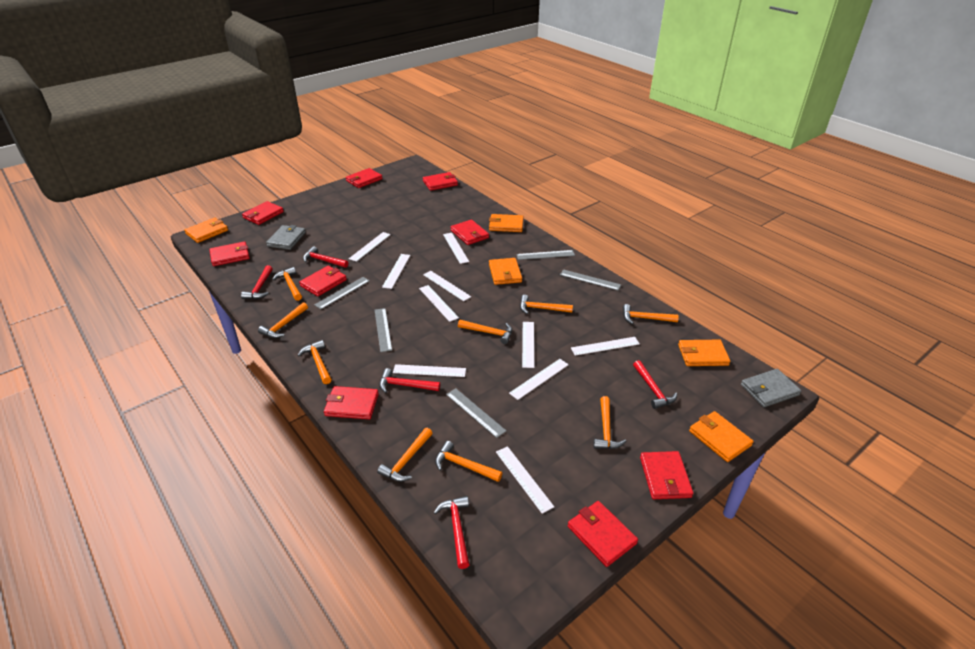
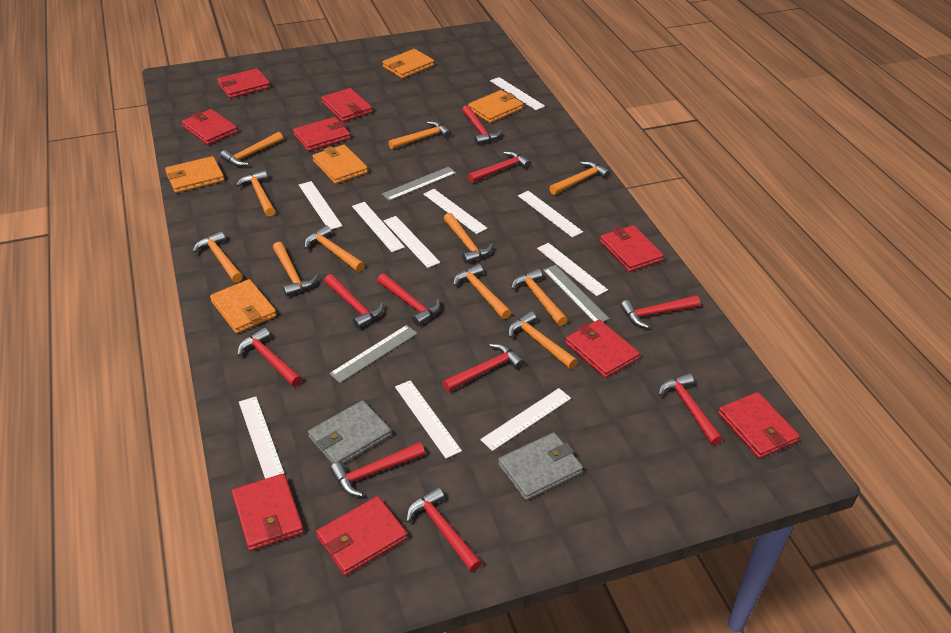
grey ruler: 5 -> 3
orange hammer: 9 -> 11
red hammer: 5 -> 10

